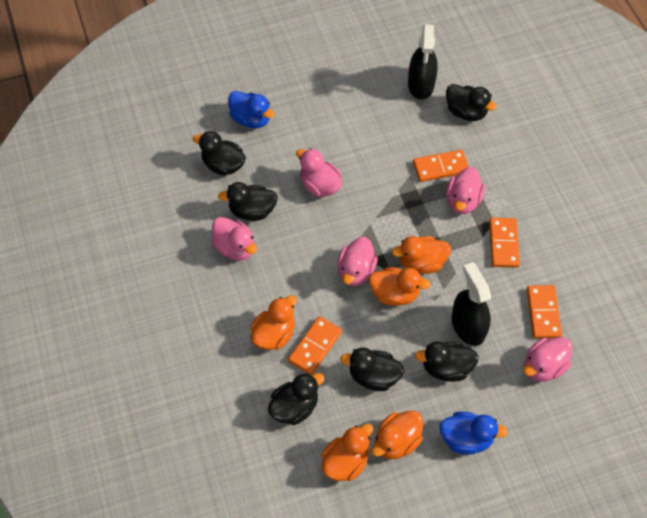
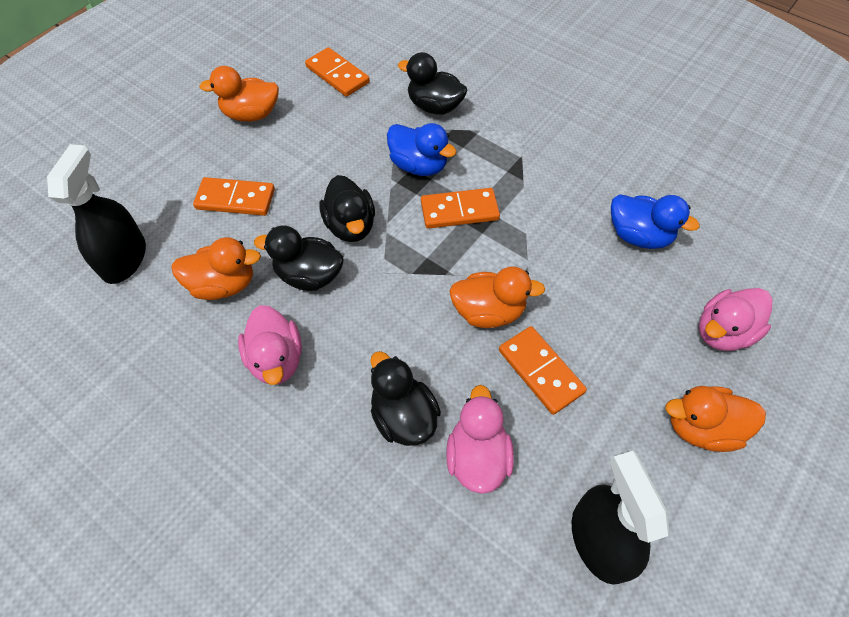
black duck: 6 -> 4
orange duck: 5 -> 4
pink duck: 5 -> 3

